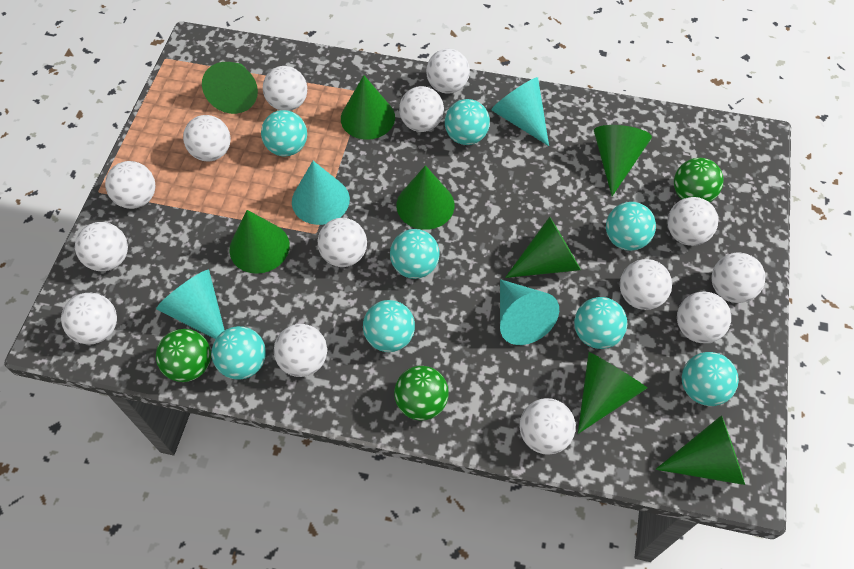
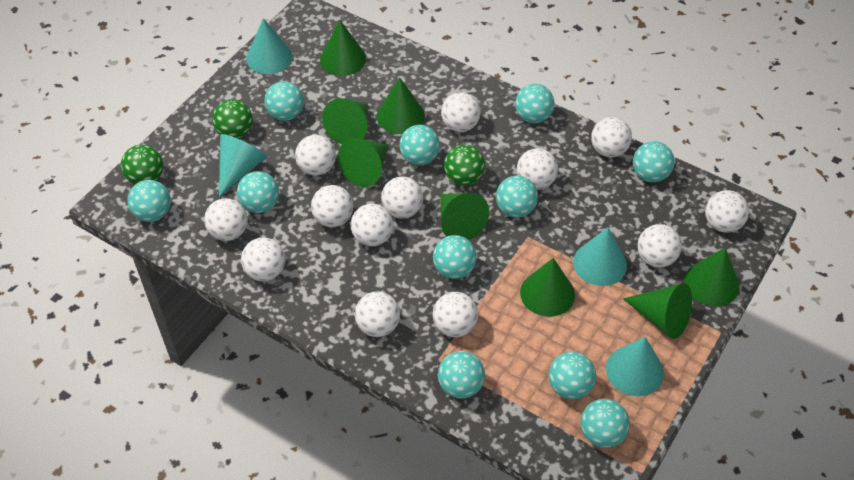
turquoise ball: 8 -> 11
white ball: 14 -> 13

